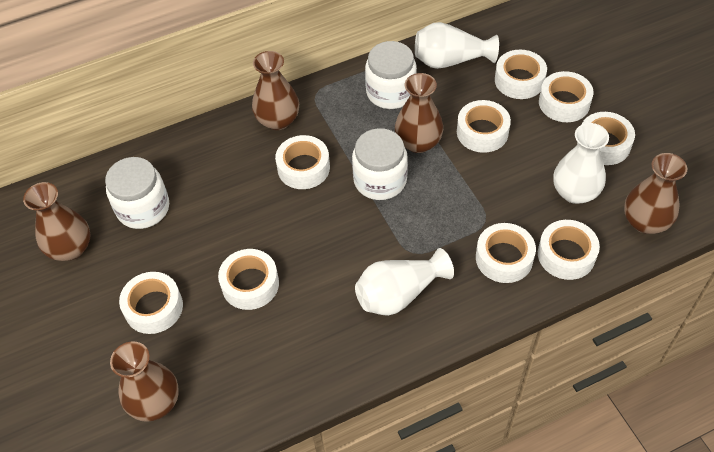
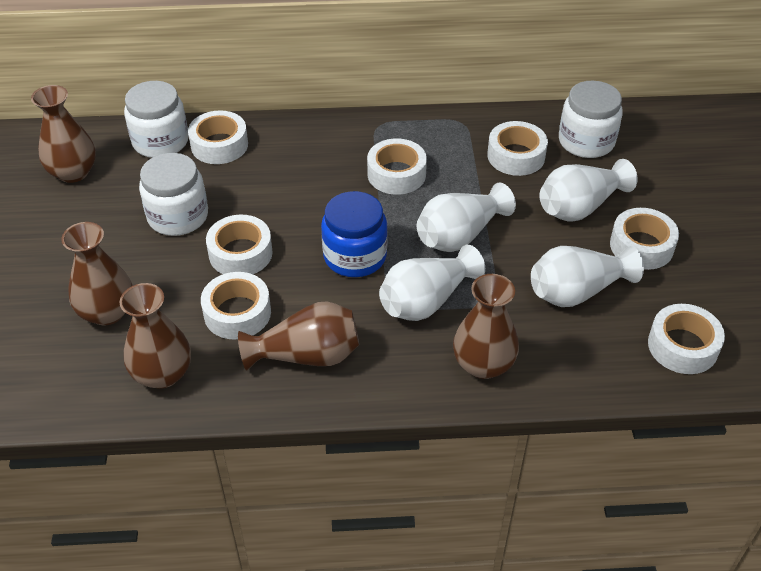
blue jar: 0 -> 1
white tape: 9 -> 7
white vase: 3 -> 4

